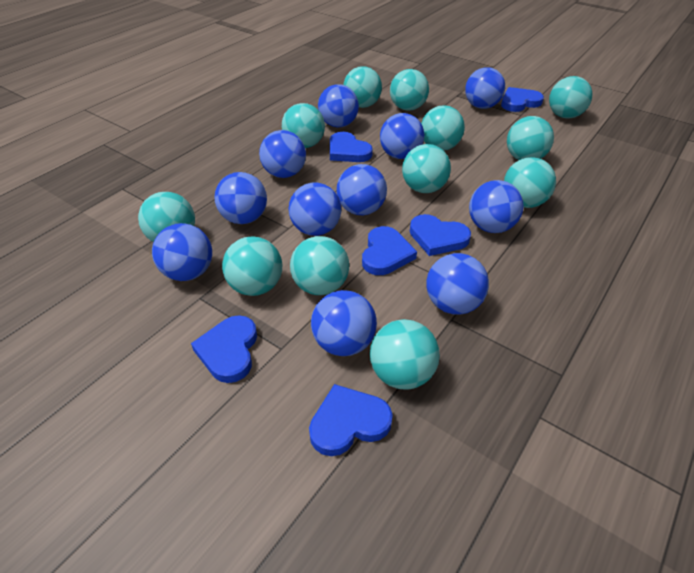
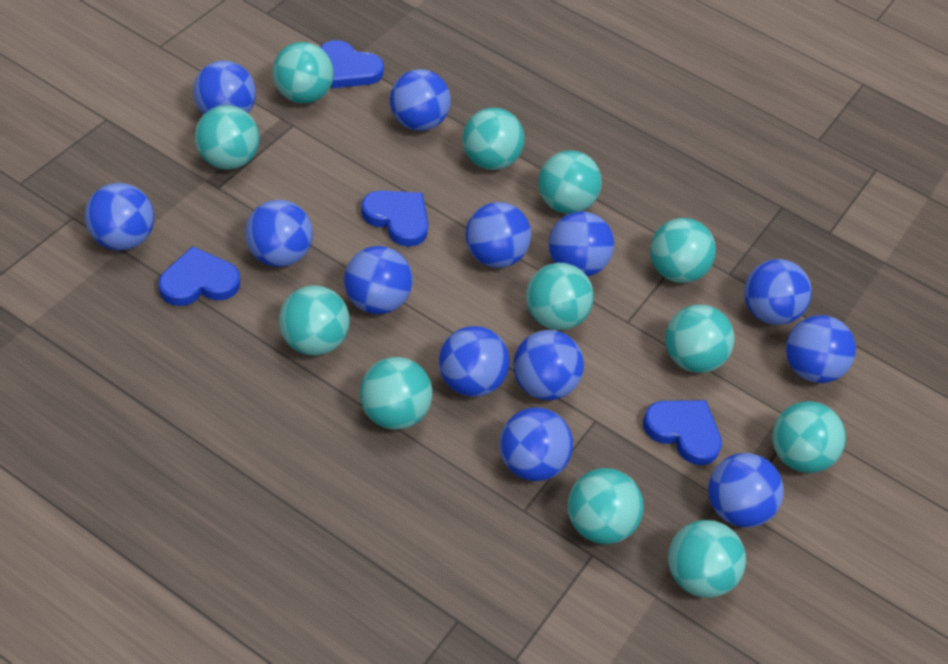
blue ball: 11 -> 13
blue heart: 6 -> 4

